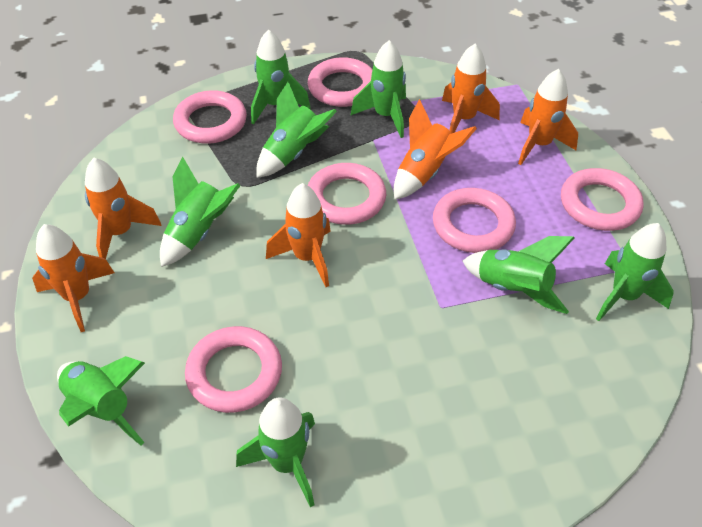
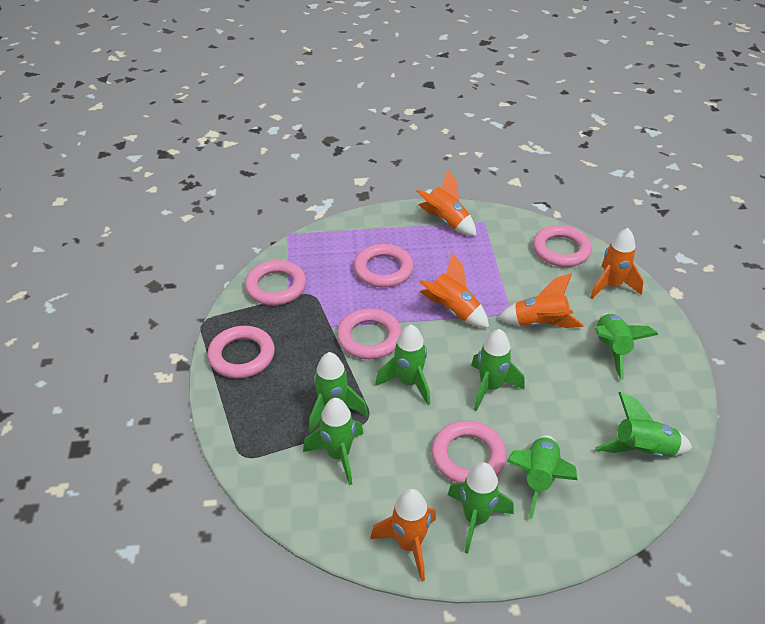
orange rocket: 6 -> 5

